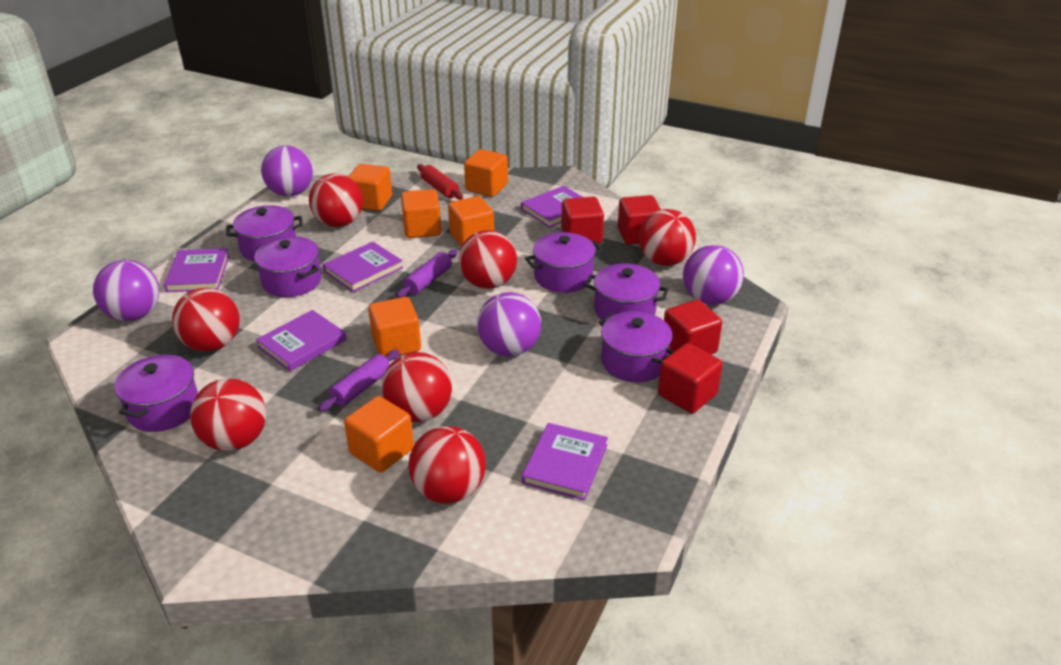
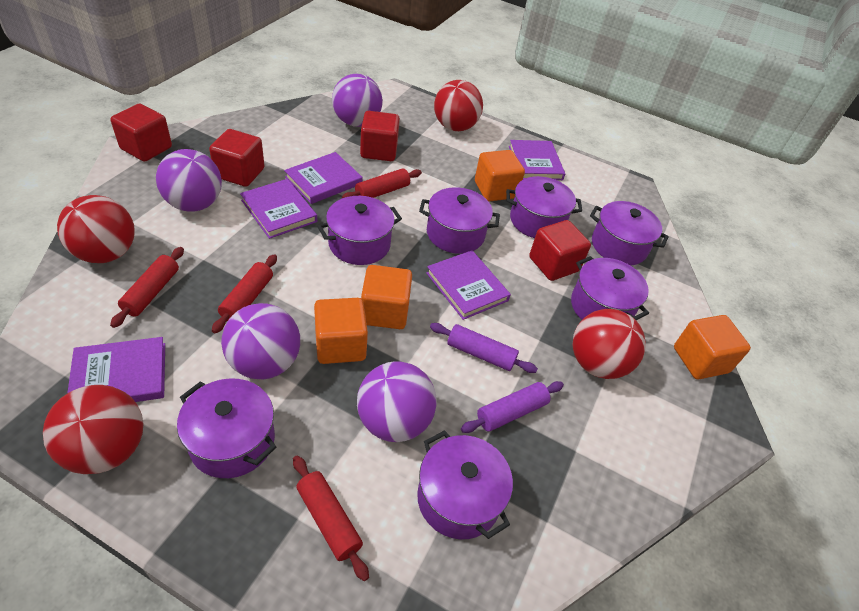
orange cube: 6 -> 4
purple pot: 6 -> 7
red ball: 7 -> 4
red rolling pin: 1 -> 4

